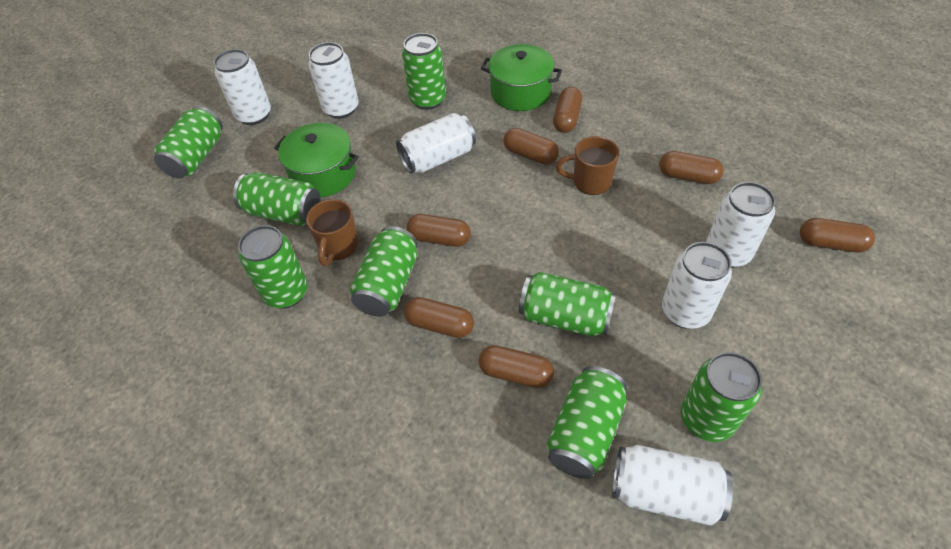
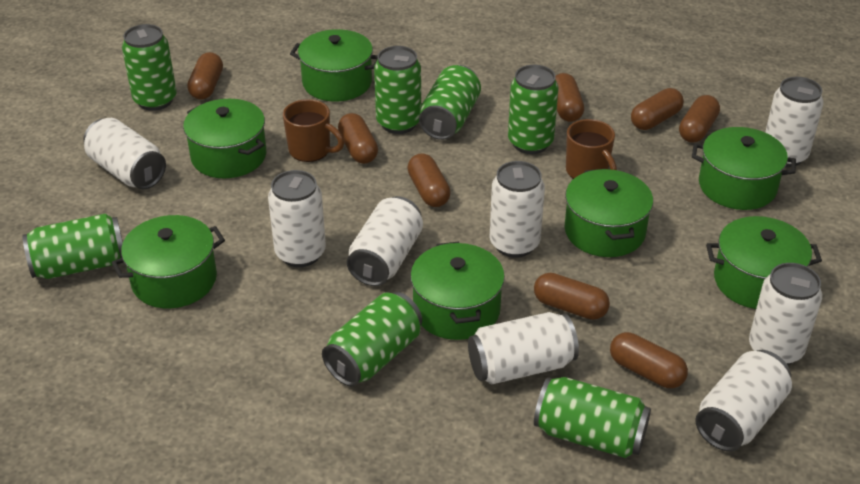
brown capsule: 7 -> 8
green can: 8 -> 7
green pot: 2 -> 7
white can: 6 -> 8

